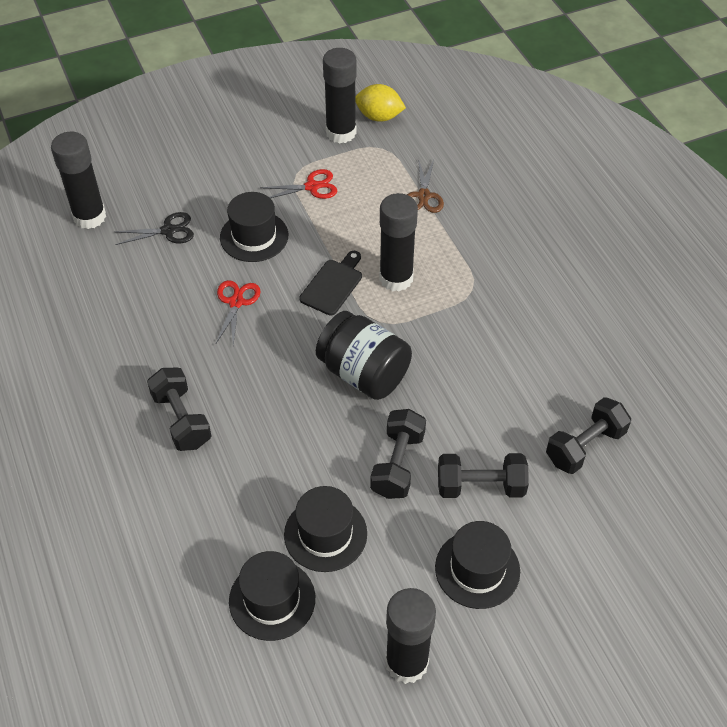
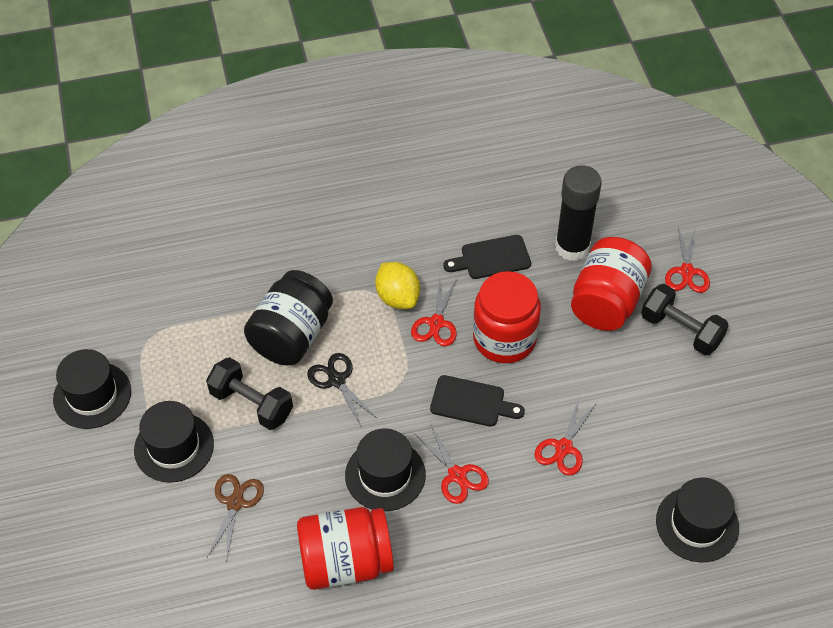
black cutting board: 1 -> 2
black dumbbell: 4 -> 2
black glue stick: 4 -> 1
red jar: 0 -> 3
red scissors: 2 -> 4

